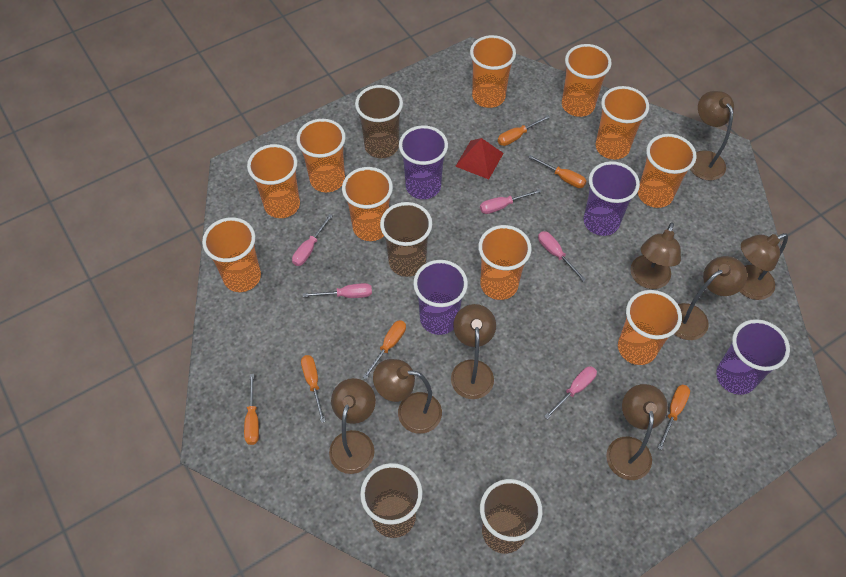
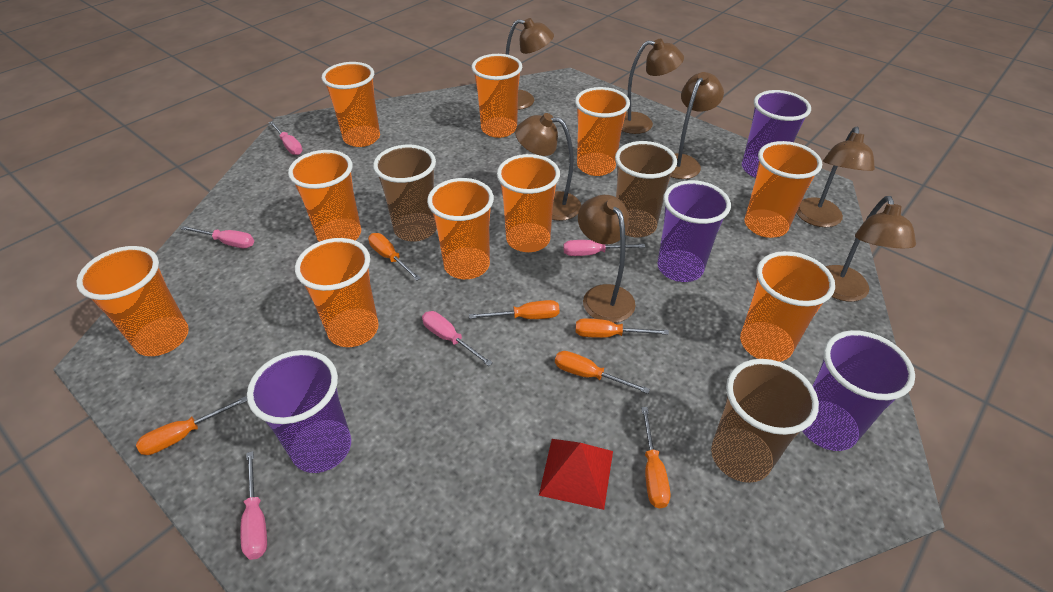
brown cup: 4 -> 3
brown lamp: 8 -> 7

